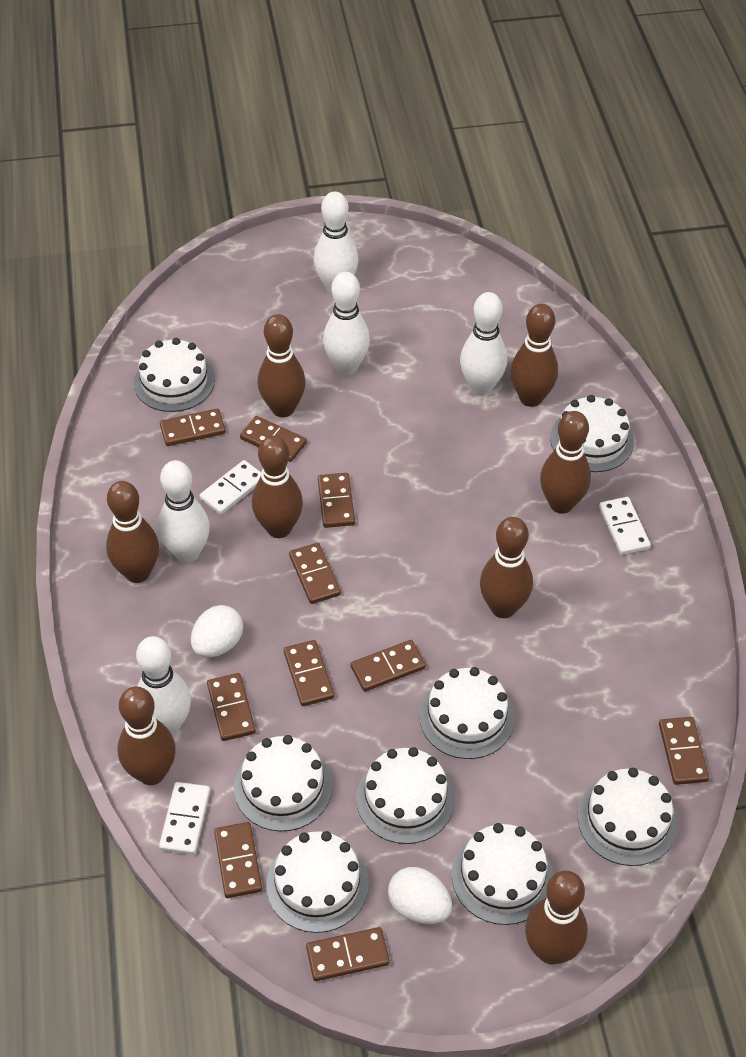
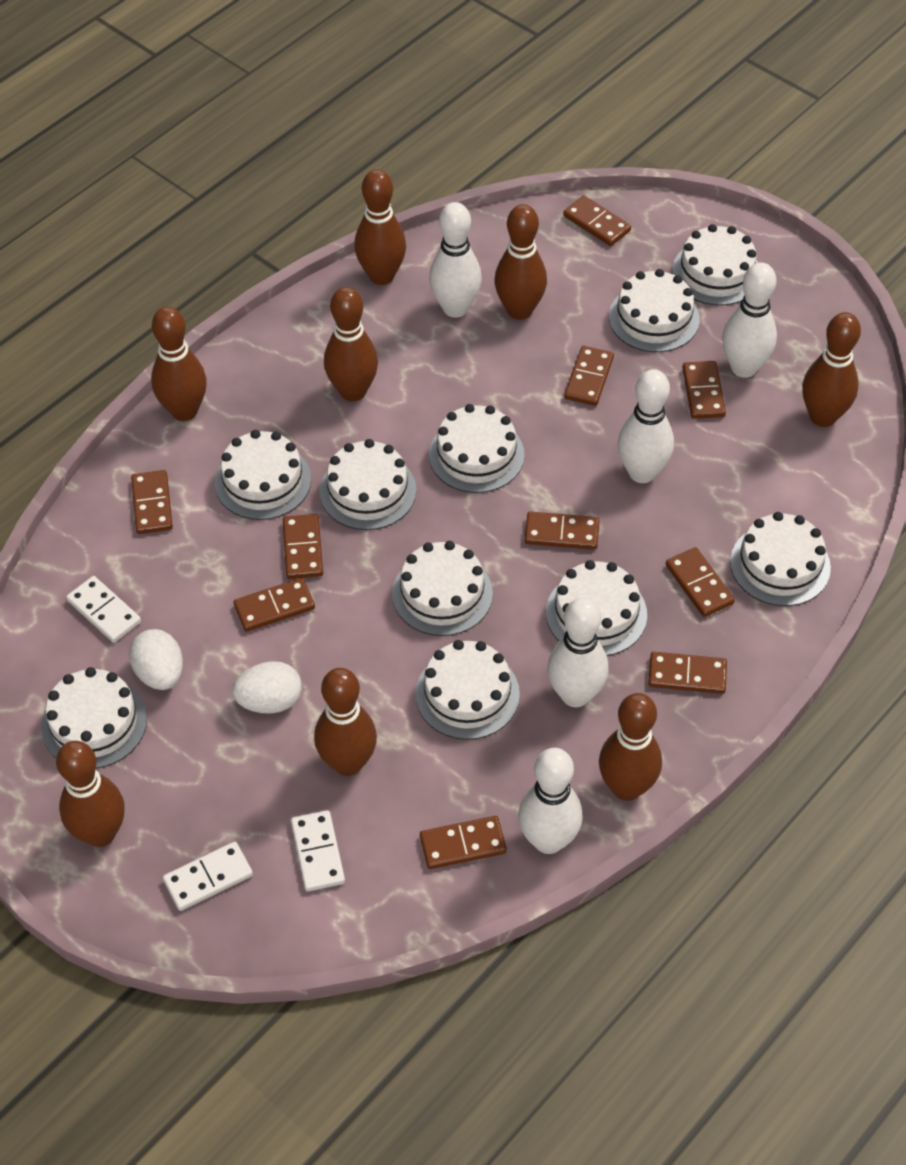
white cake: 8 -> 10

